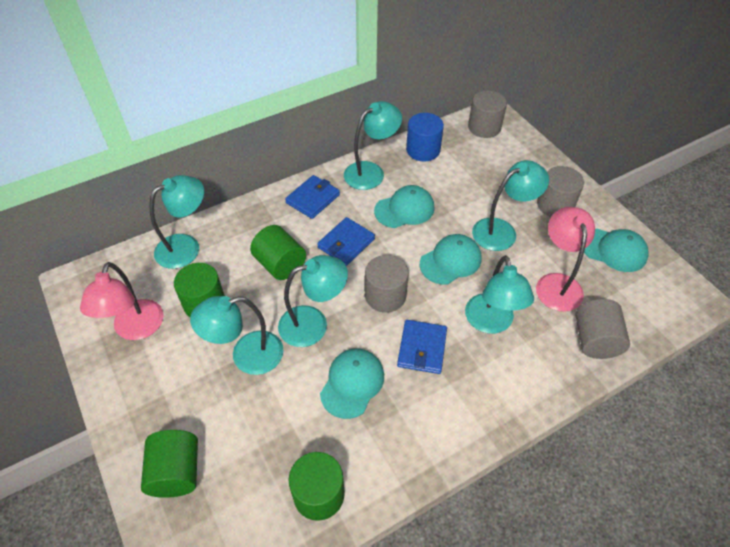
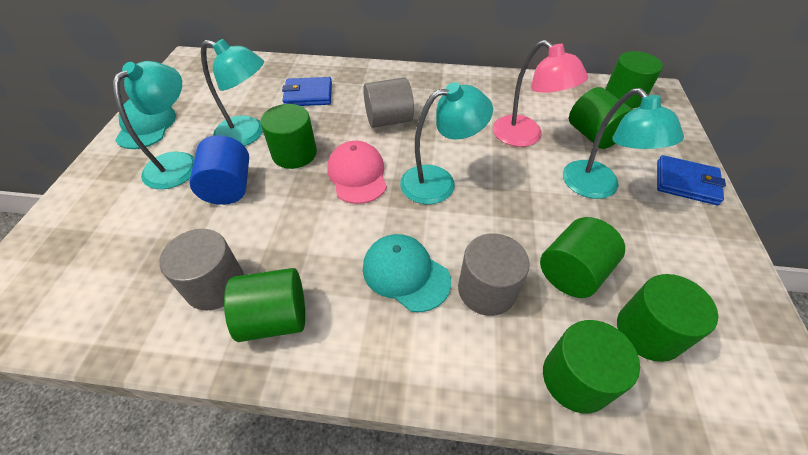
blue wallet: 3 -> 2
green cylinder: 4 -> 7
grey cylinder: 4 -> 3
pink cap: 0 -> 1
pink lamp: 2 -> 1
turquoise cap: 4 -> 2
turquoise lamp: 6 -> 4

